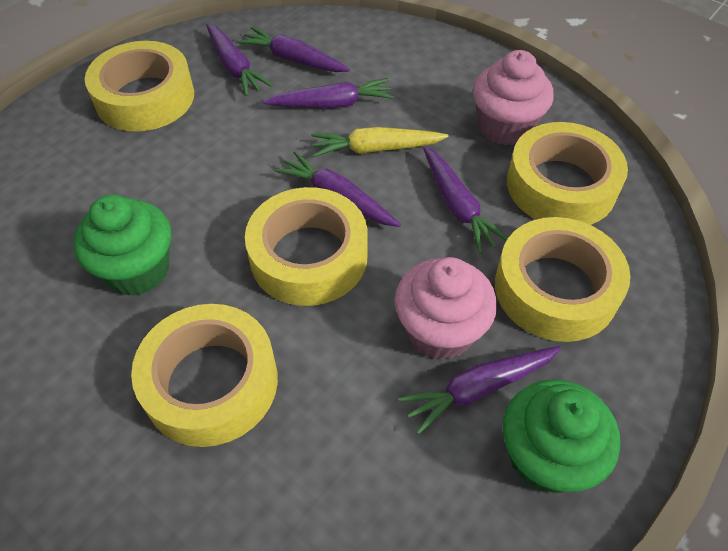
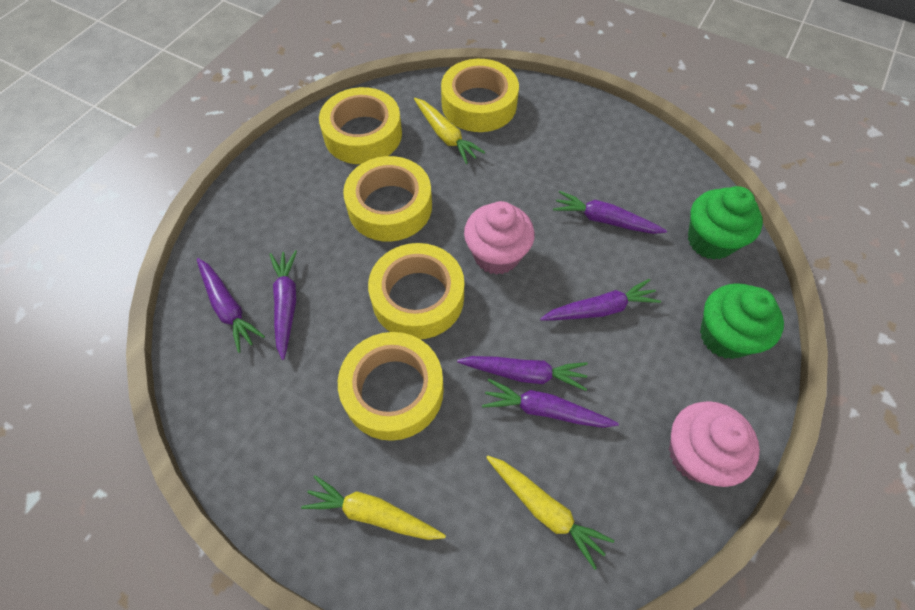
yellow carrot: 1 -> 3

